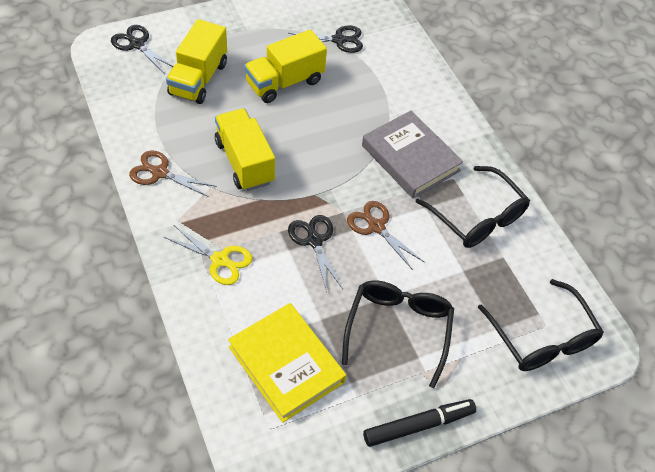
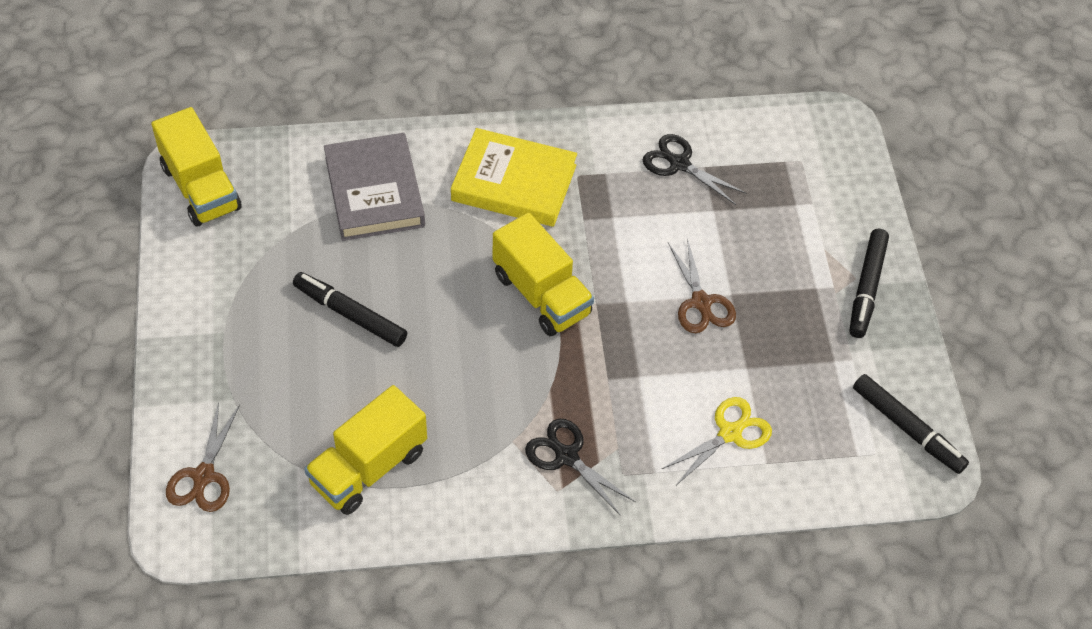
black glasses: 3 -> 0
black marker: 1 -> 3
black scissors: 3 -> 2

